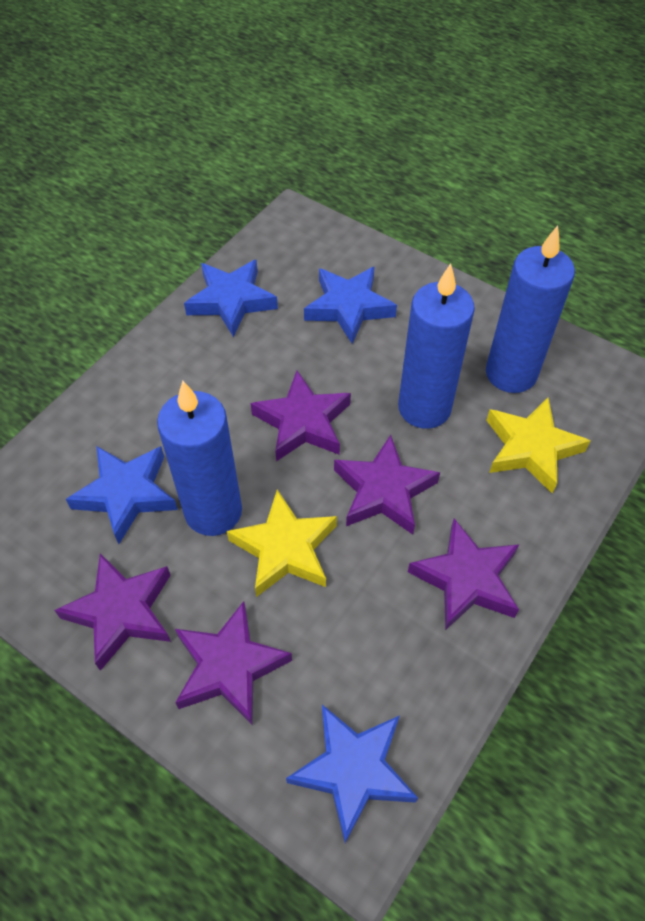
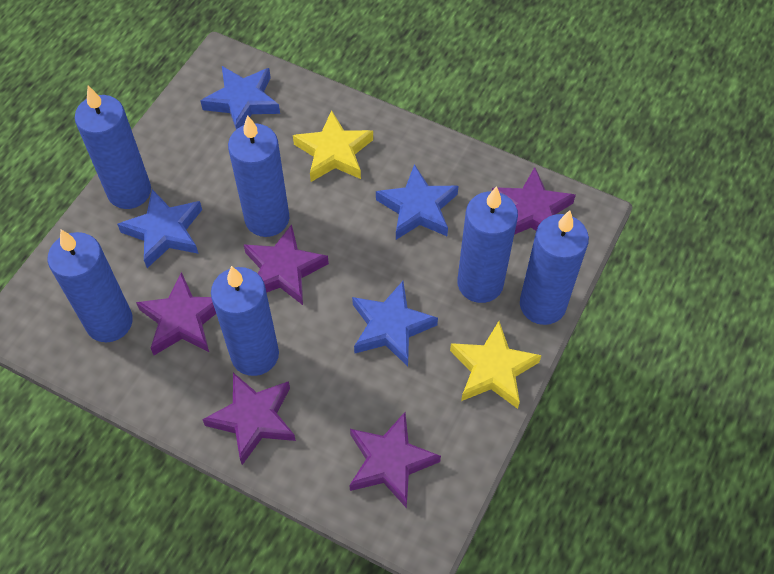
blue candle: 3 -> 6

